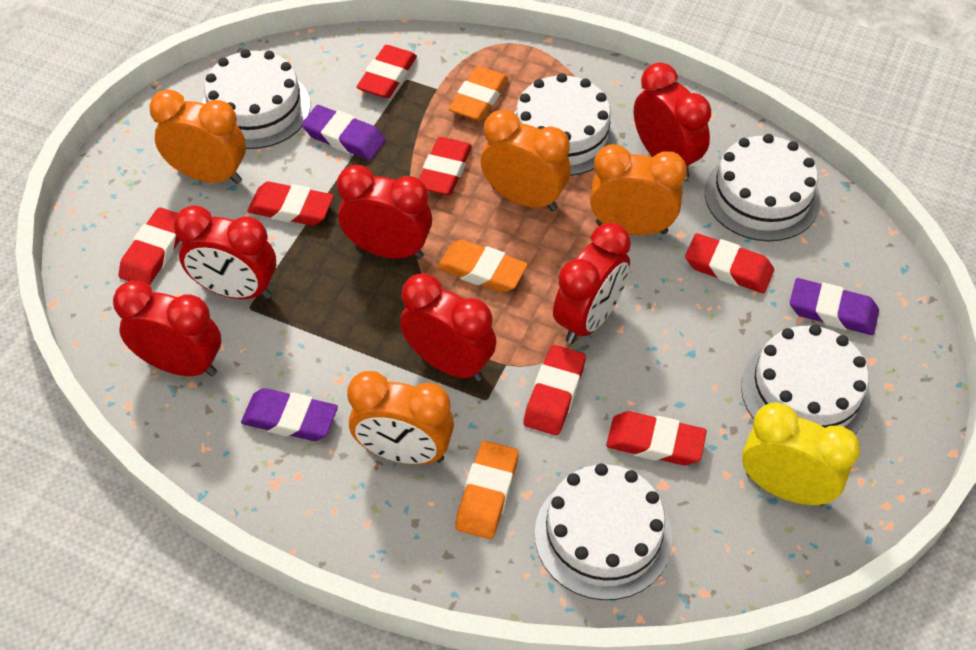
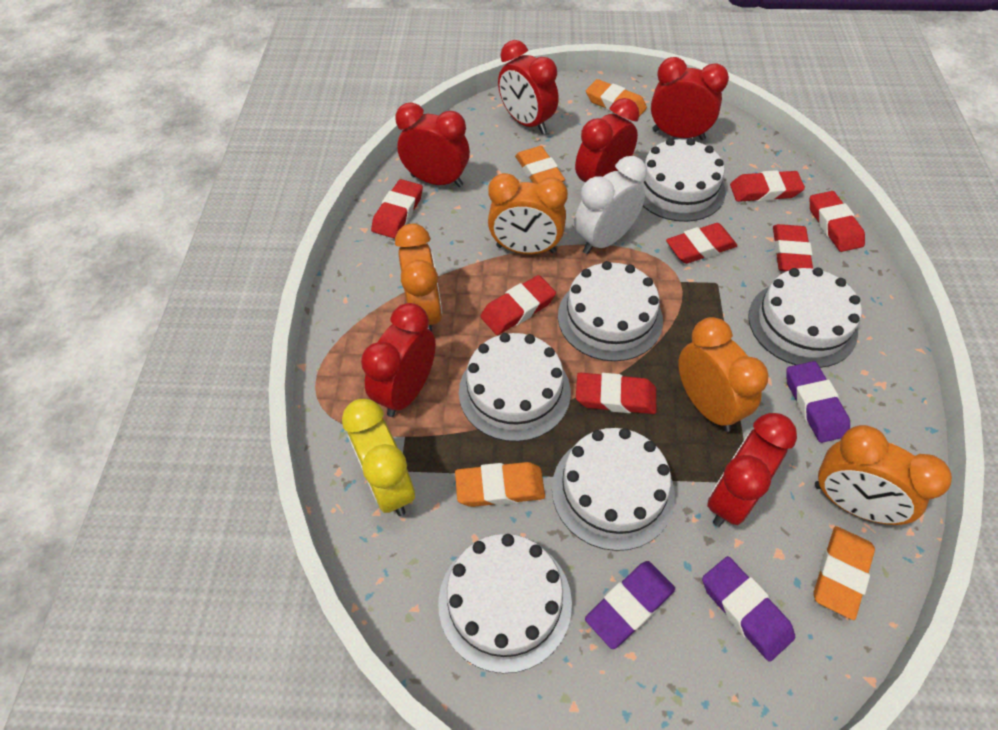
orange eraser: 3 -> 4
white cake: 5 -> 6
white clock: 0 -> 1

